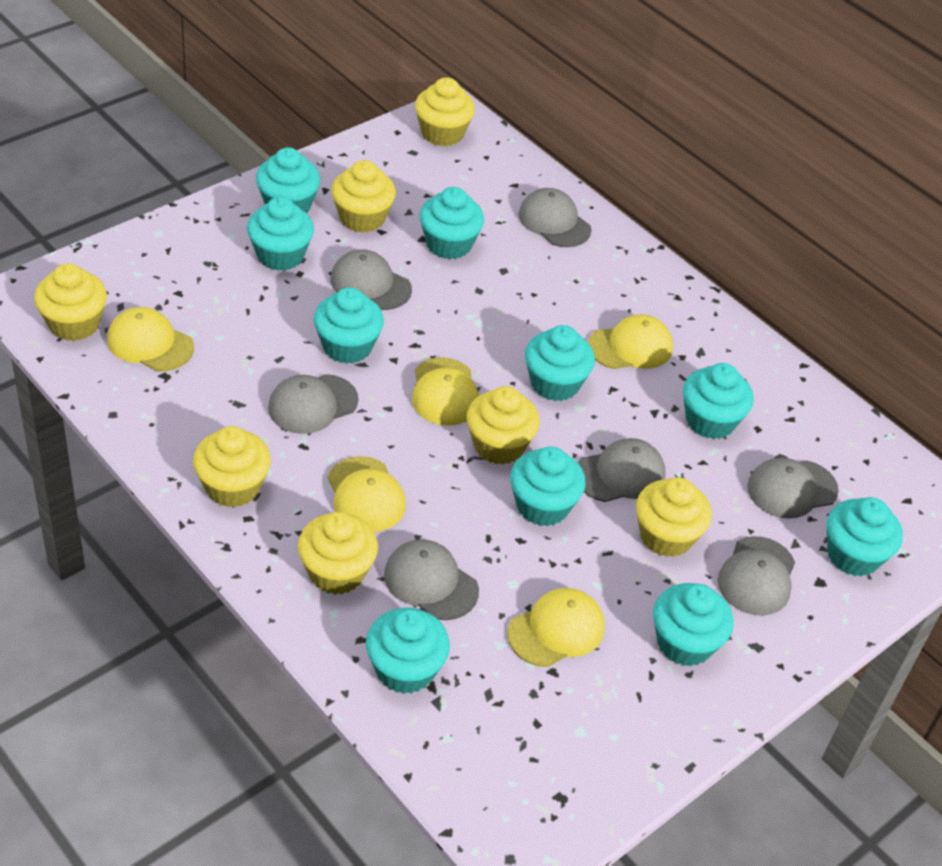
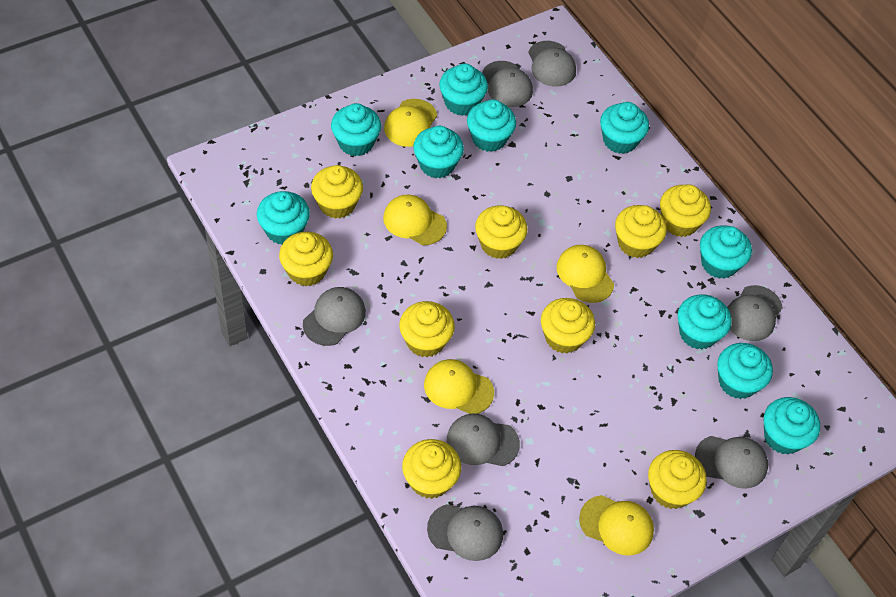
yellow cupcake: 7 -> 9

